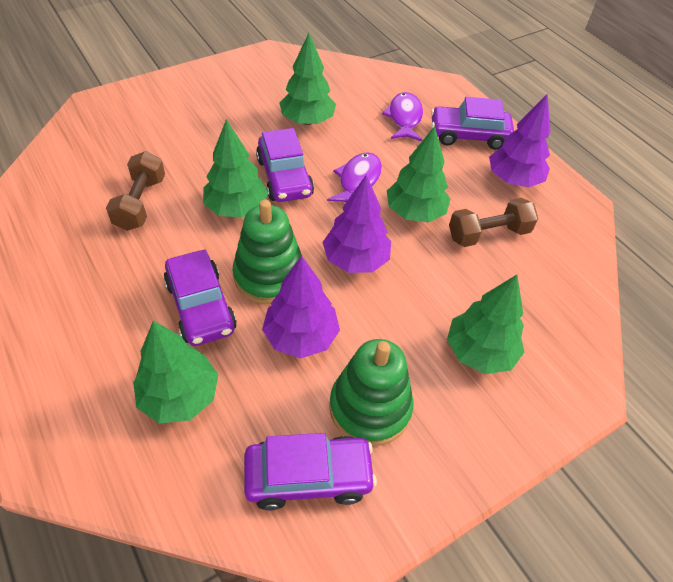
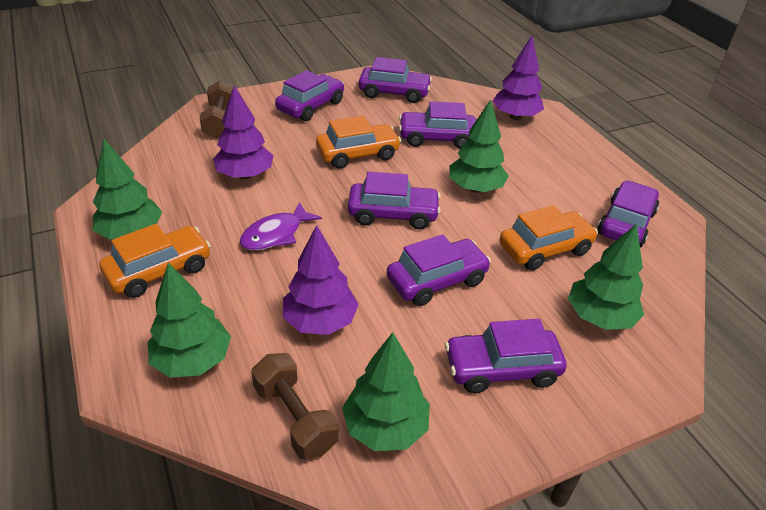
green stacking toy: 2 -> 0
orange car: 0 -> 3
purple car: 4 -> 7
purple fish: 2 -> 1

